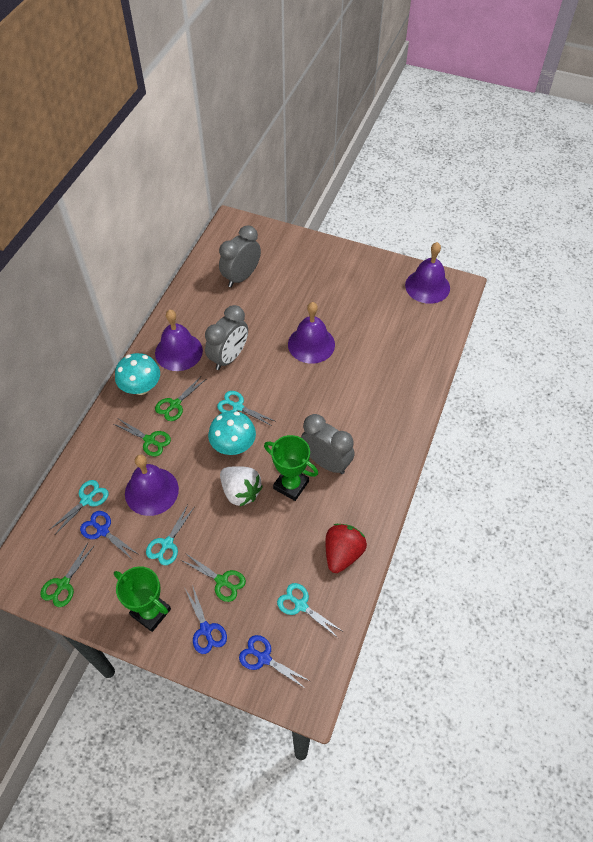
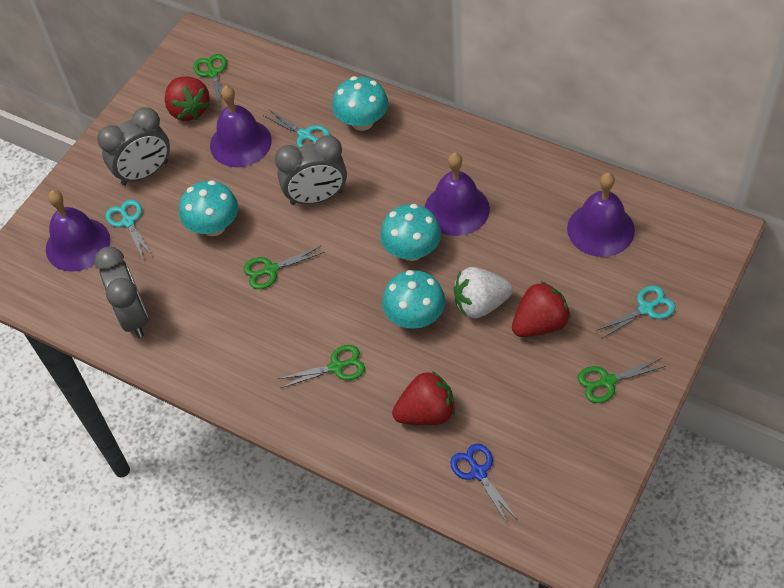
blue scissors: 3 -> 1
green trophy: 2 -> 0
red strawberry: 1 -> 3
turquoise mushroom: 2 -> 4
turquoise scissors: 4 -> 3

